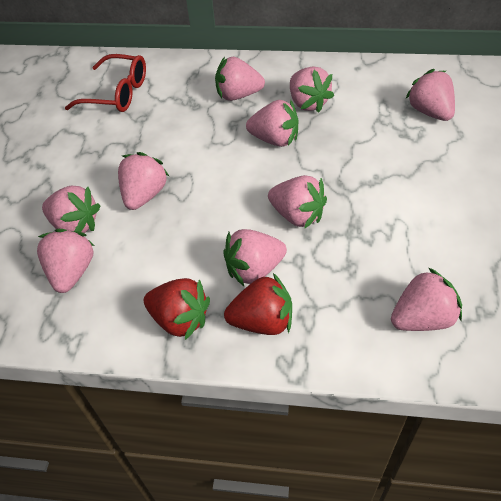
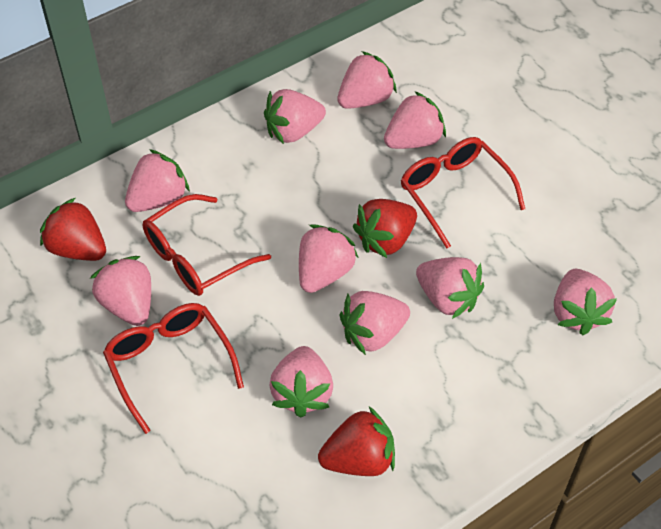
red glasses: 1 -> 3
red strawberry: 2 -> 3

